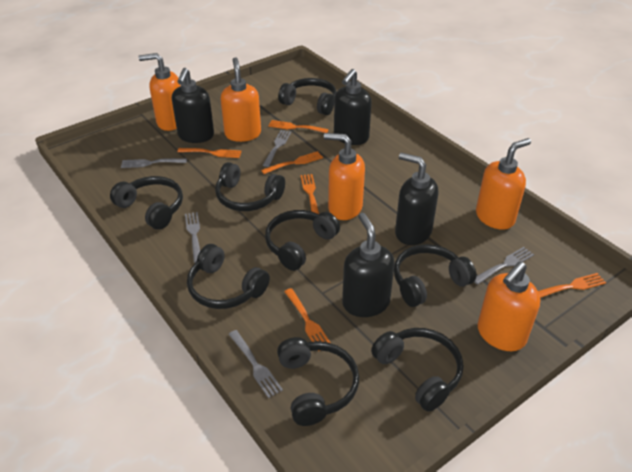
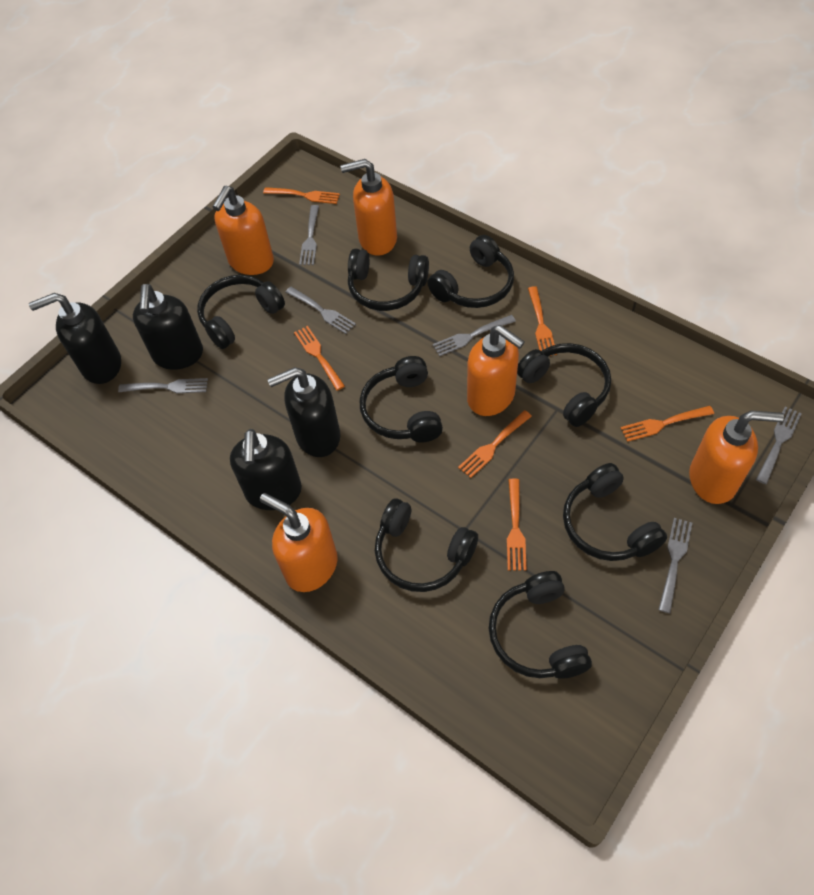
grey fork: 5 -> 6

